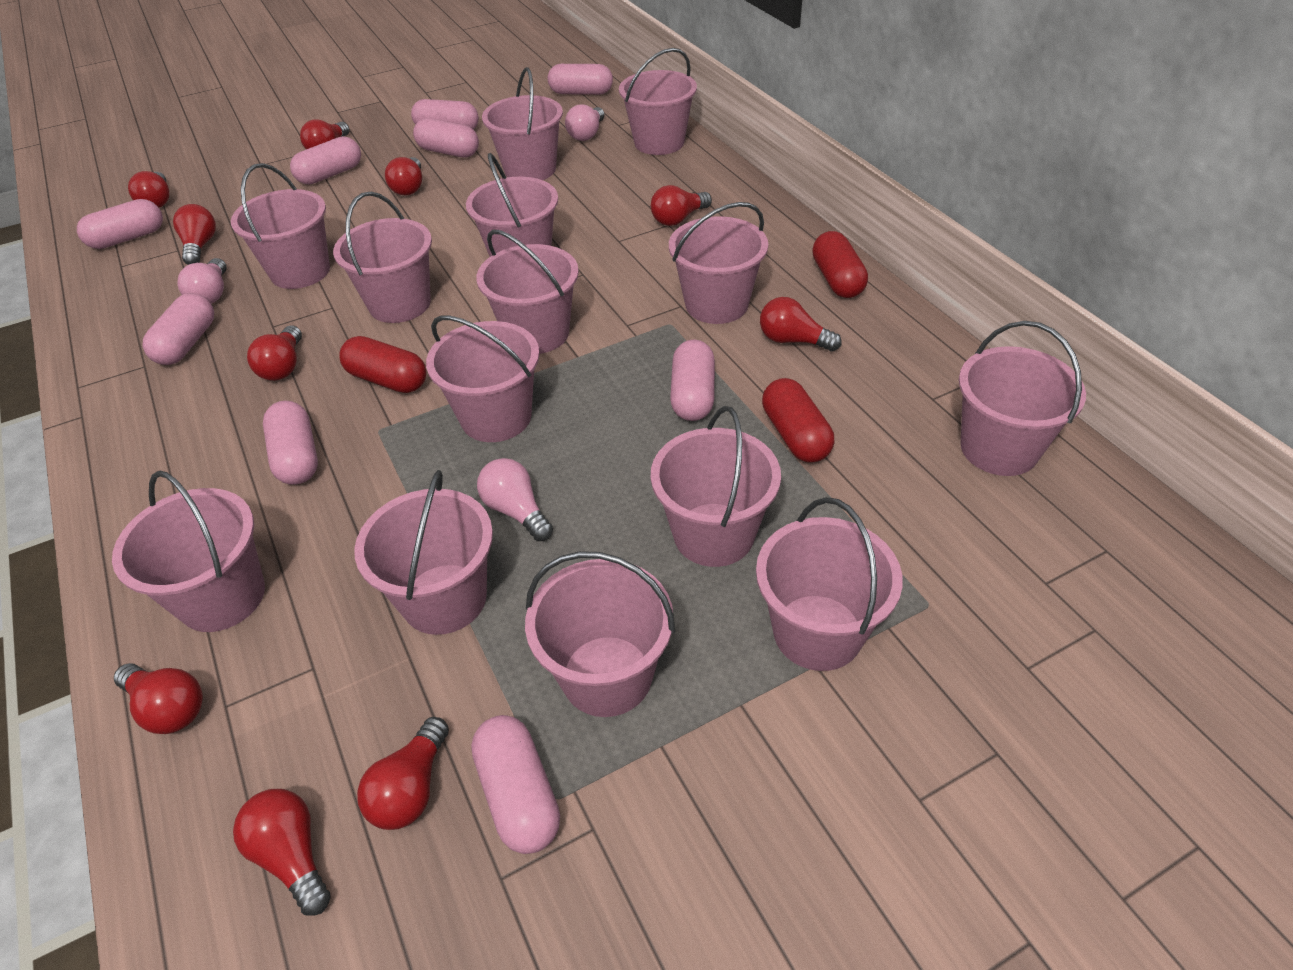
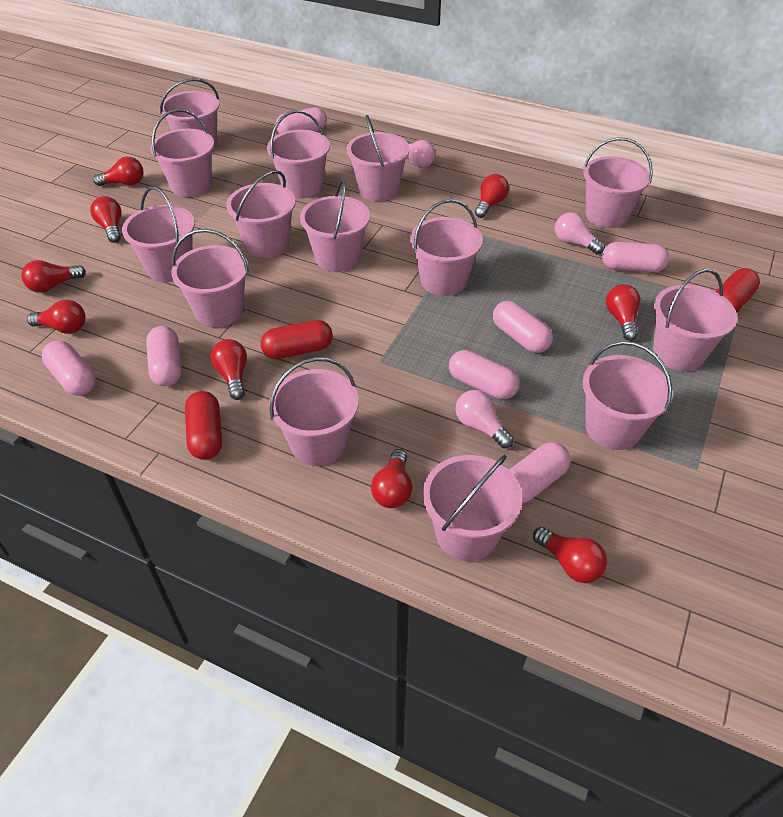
pink capsule: 9 -> 7
red light bulb: 10 -> 9

